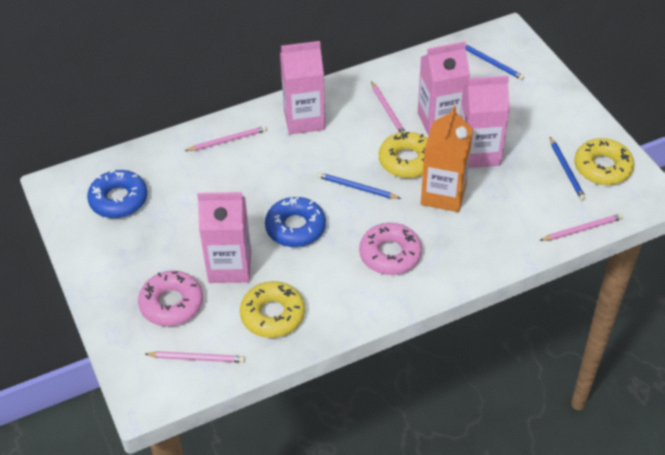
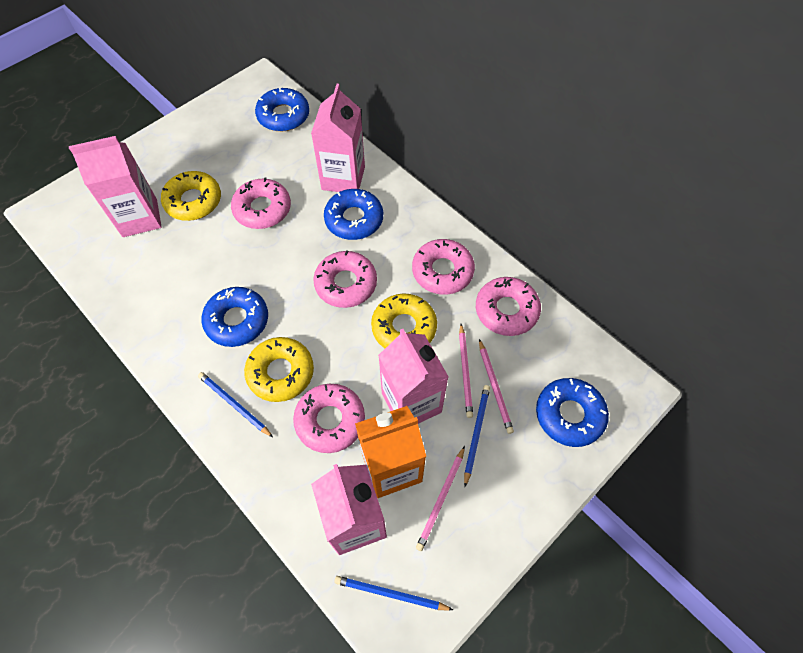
blue donut: 2 -> 4
pink donut: 2 -> 5
pink pencil: 4 -> 3

